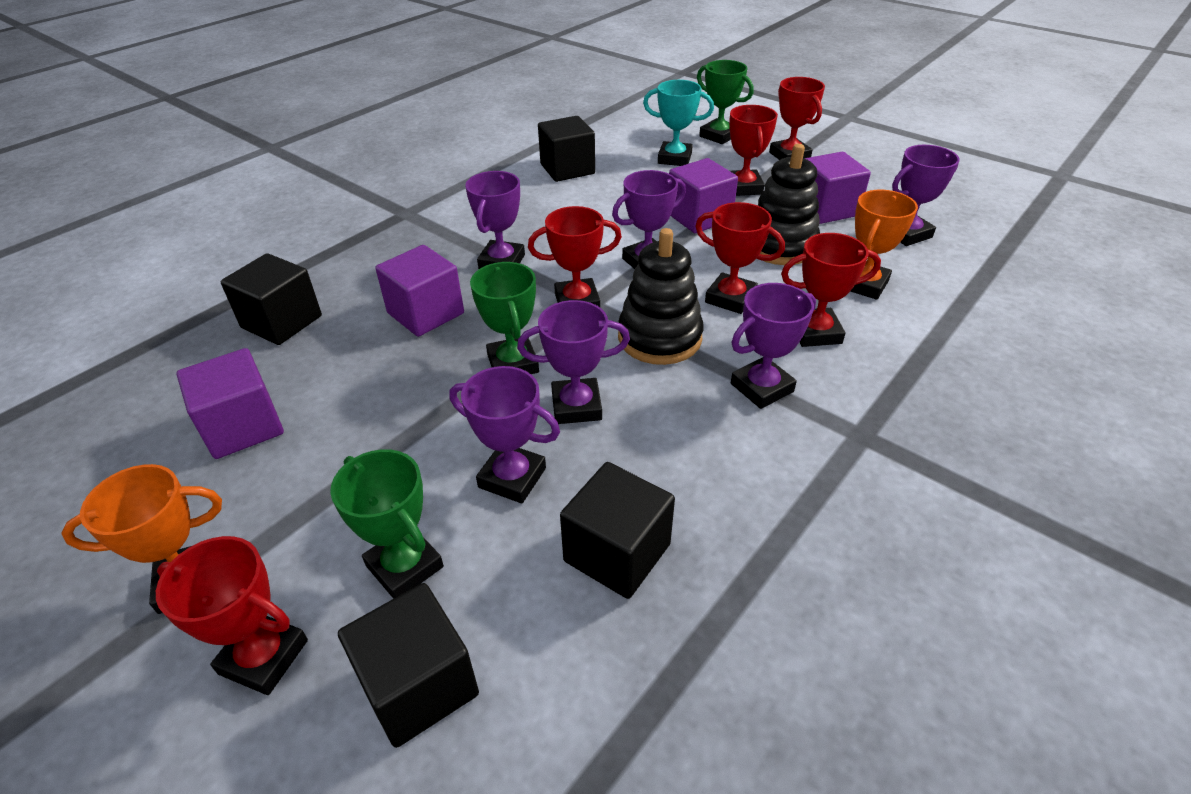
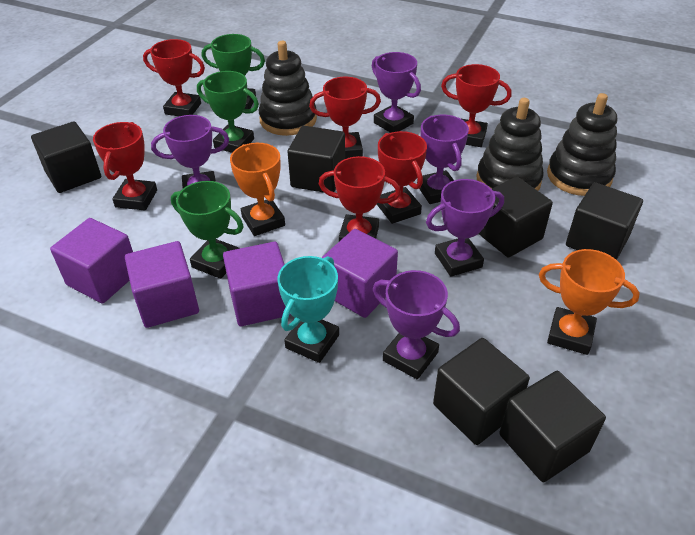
black cube: 4 -> 6
black stacking toy: 2 -> 3
purple trophy: 6 -> 5

